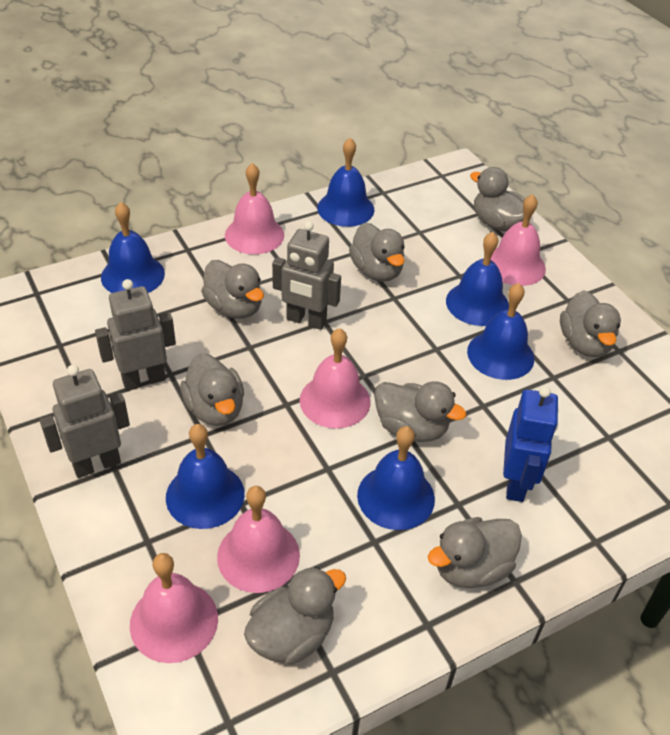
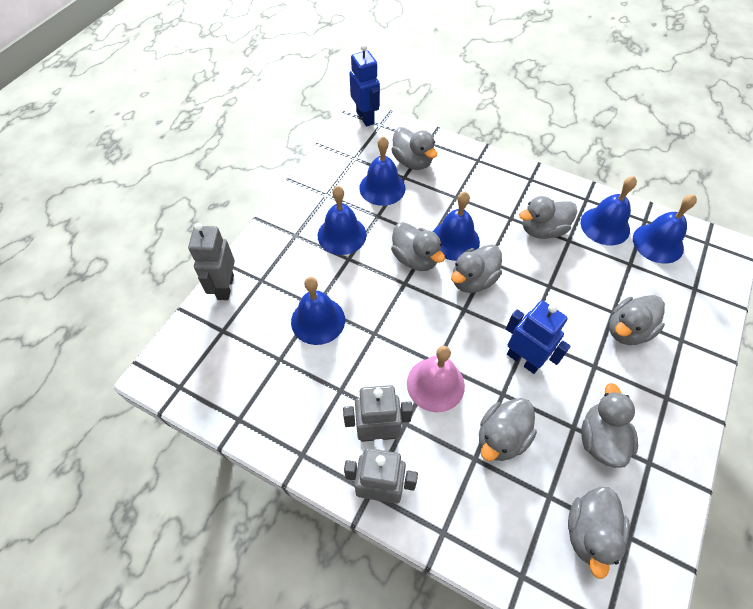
blue robot: 1 -> 2
pink bell: 5 -> 1

